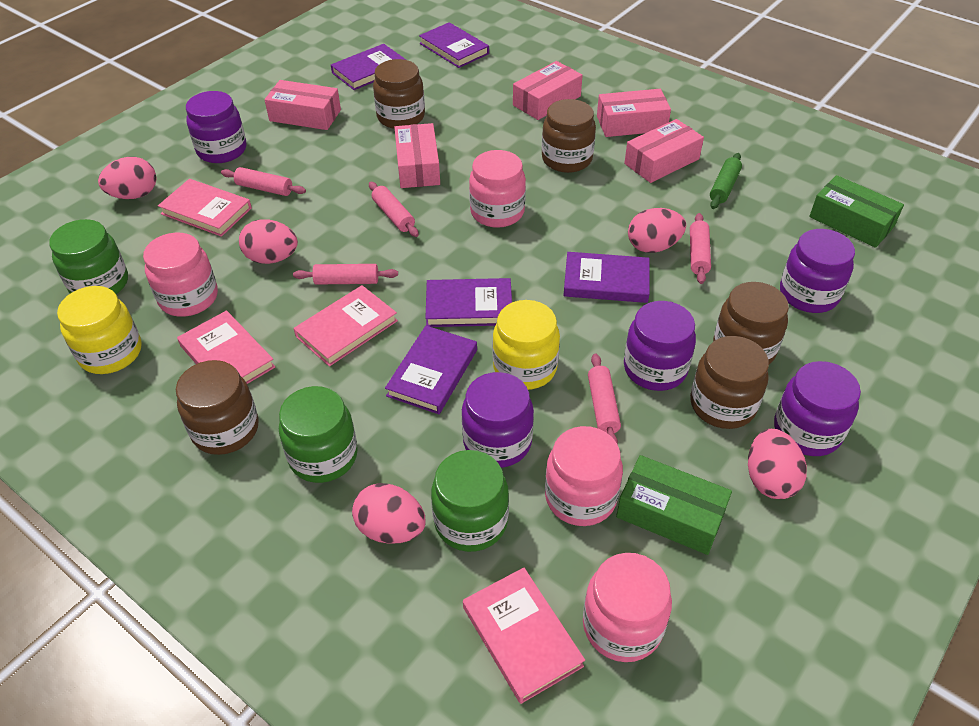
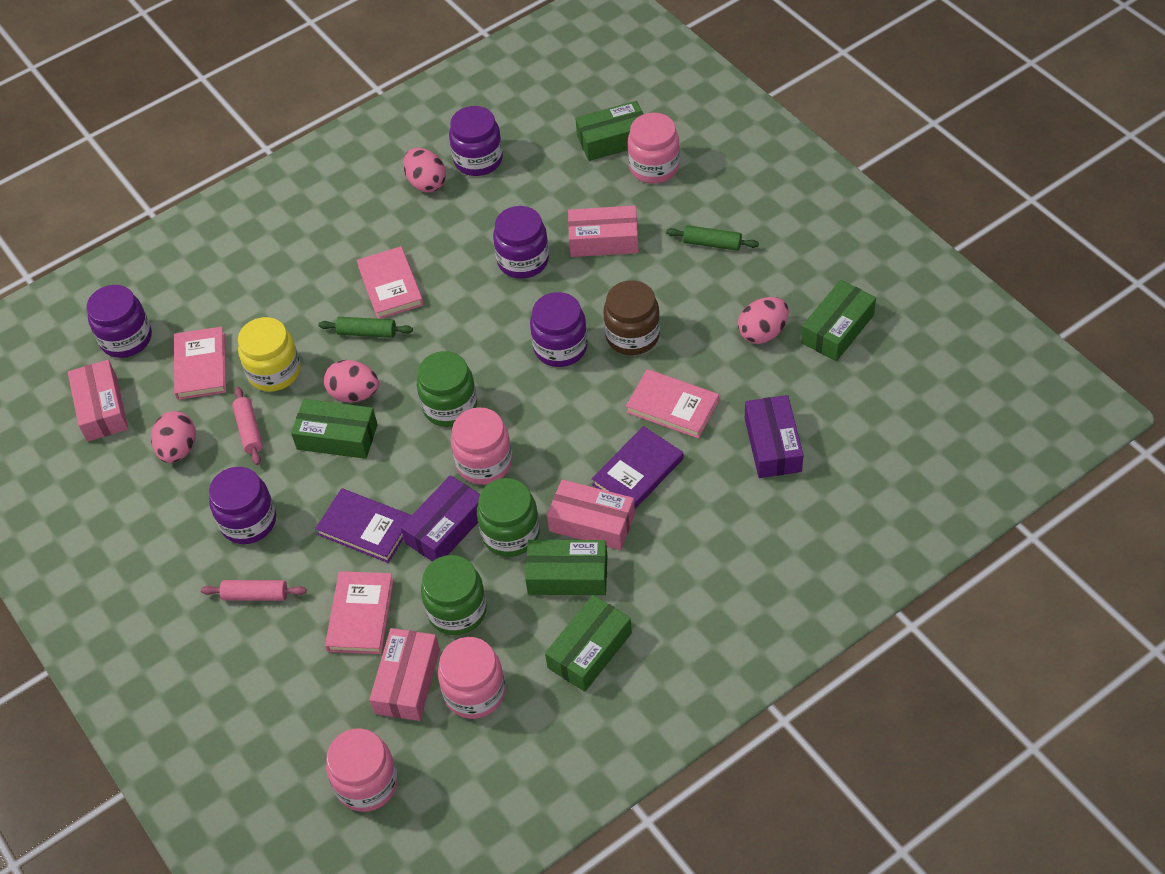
brown jar: 5 -> 1
green box: 2 -> 5
green rolling pin: 1 -> 2
pink box: 5 -> 4
pink egg: 5 -> 4
pink rolling pin: 5 -> 2
purple book: 5 -> 2
purple box: 0 -> 2
yellow jar: 2 -> 1

